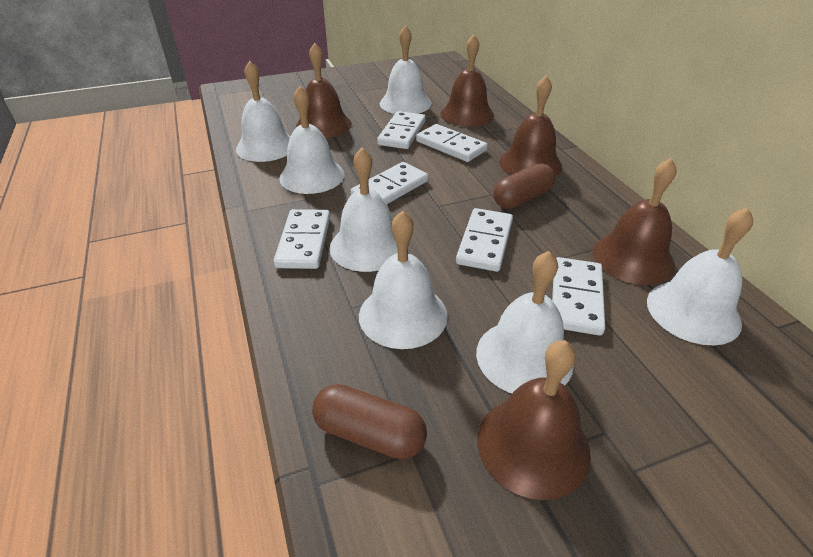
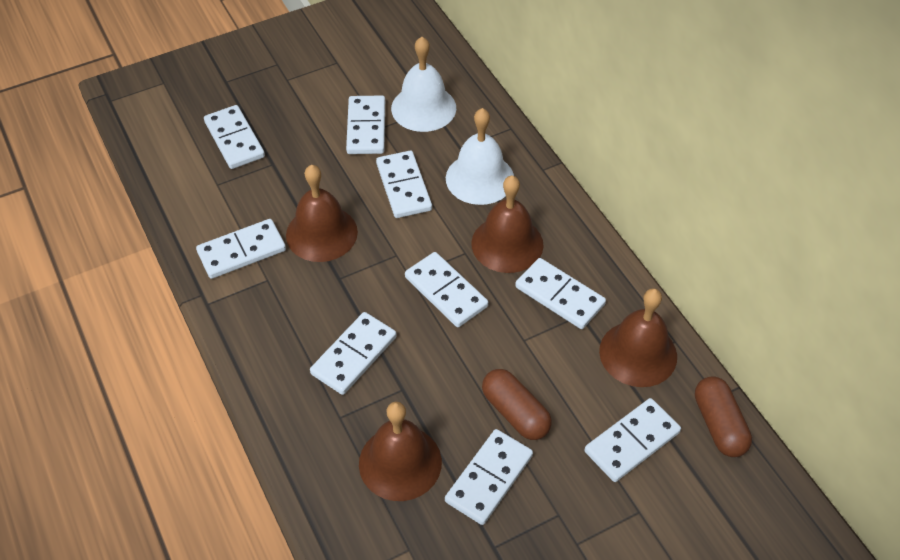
brown bell: 5 -> 4
white bell: 7 -> 2
white domino: 6 -> 9

